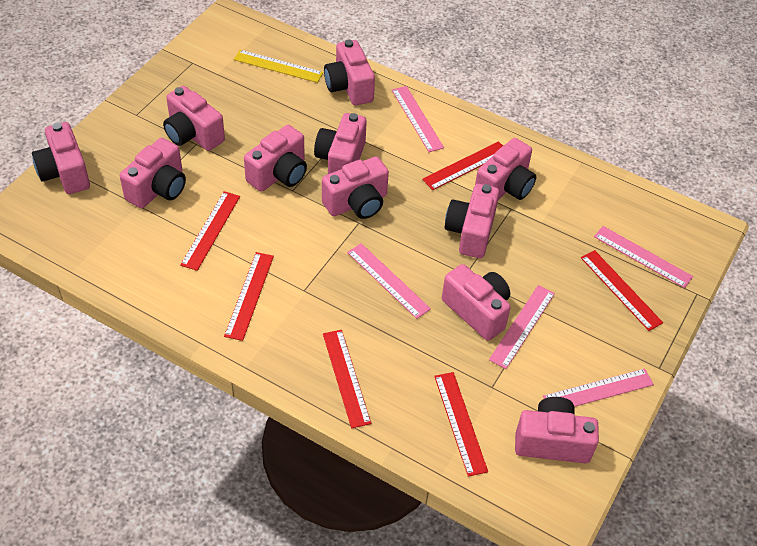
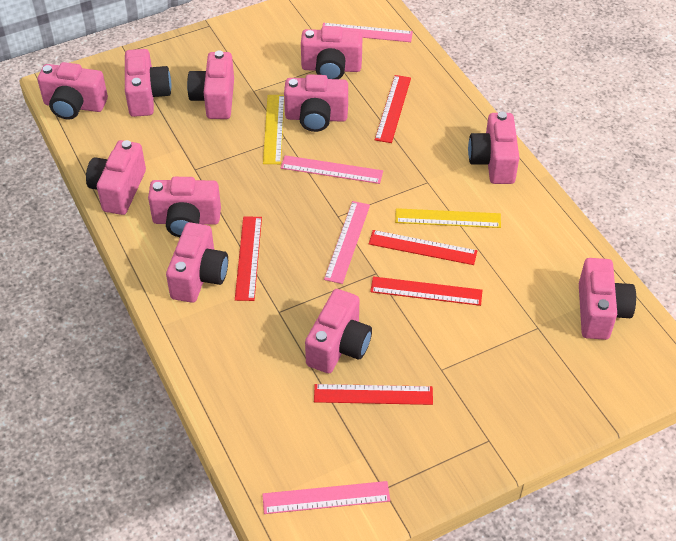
pink ruler: 5 -> 4
red ruler: 6 -> 5
yellow ruler: 1 -> 2

